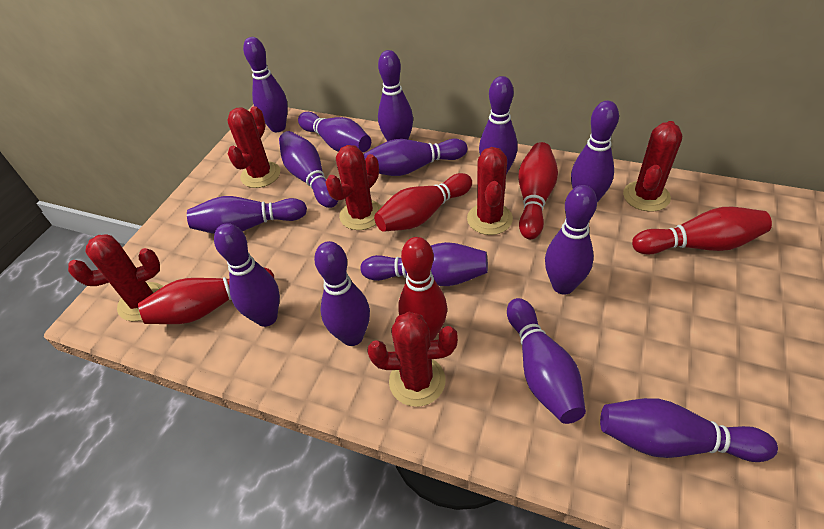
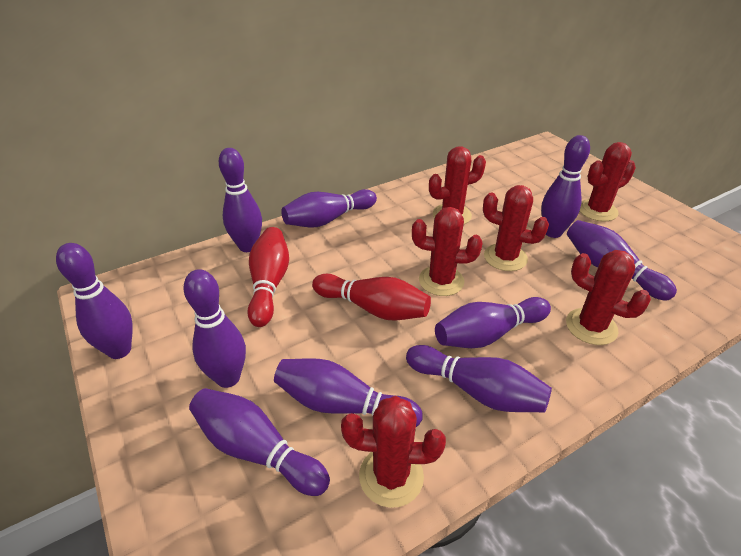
purple bowling pin: 14 -> 10
red bowling pin: 5 -> 2

